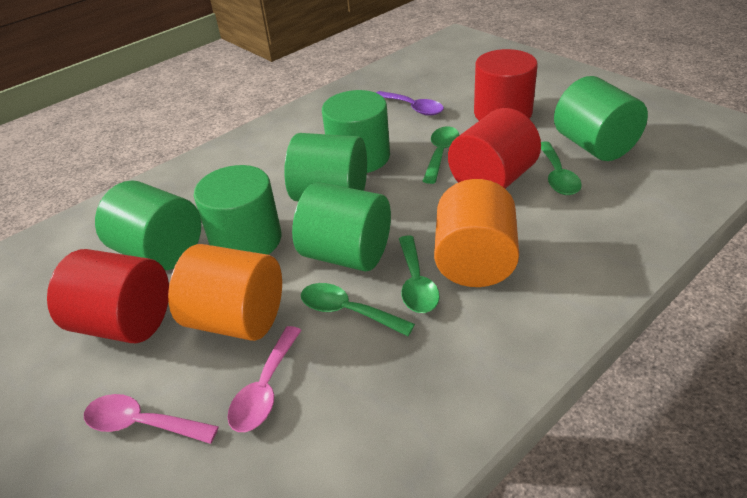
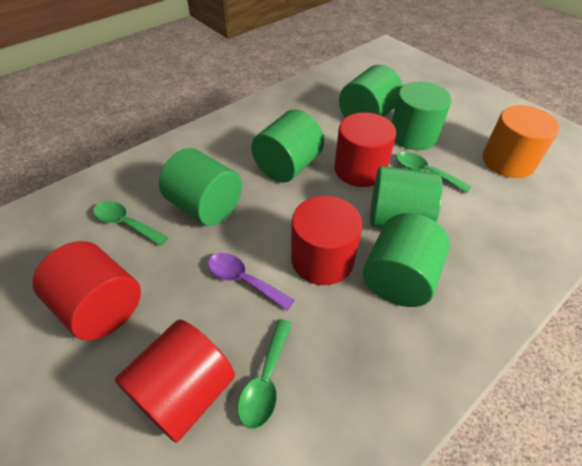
green spoon: 4 -> 3
orange cylinder: 2 -> 1
pink spoon: 2 -> 0
red cylinder: 3 -> 4

